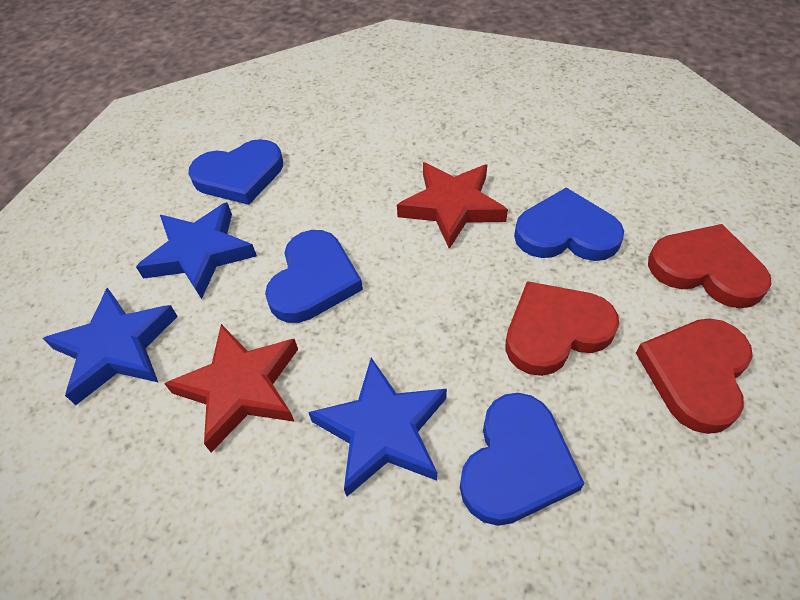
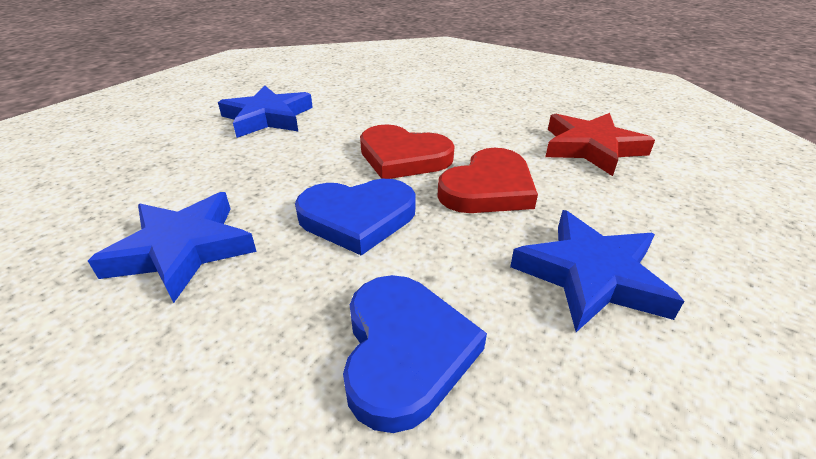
blue heart: 4 -> 2
red heart: 3 -> 2
red star: 2 -> 1

